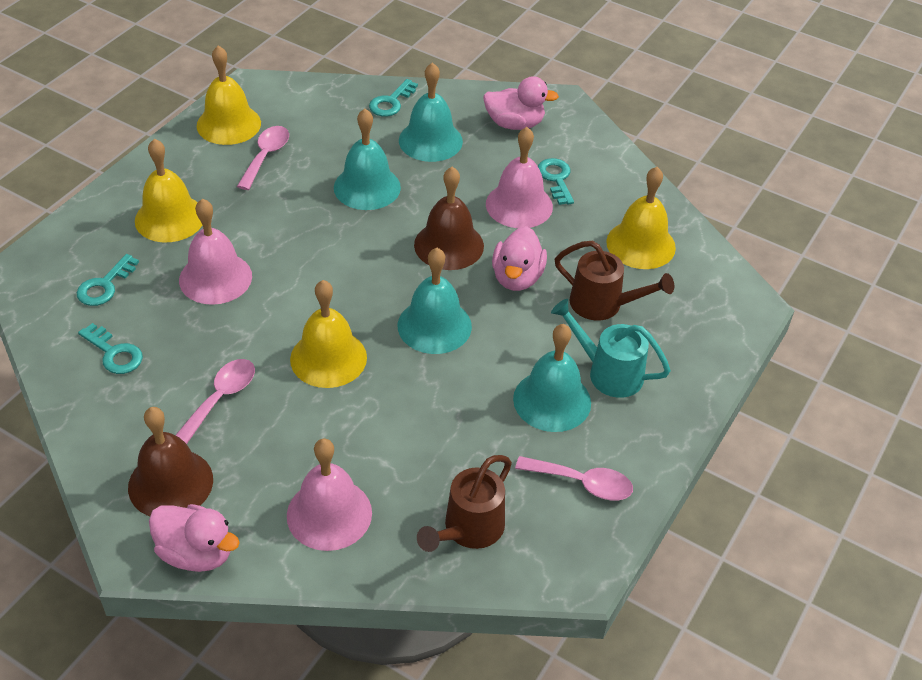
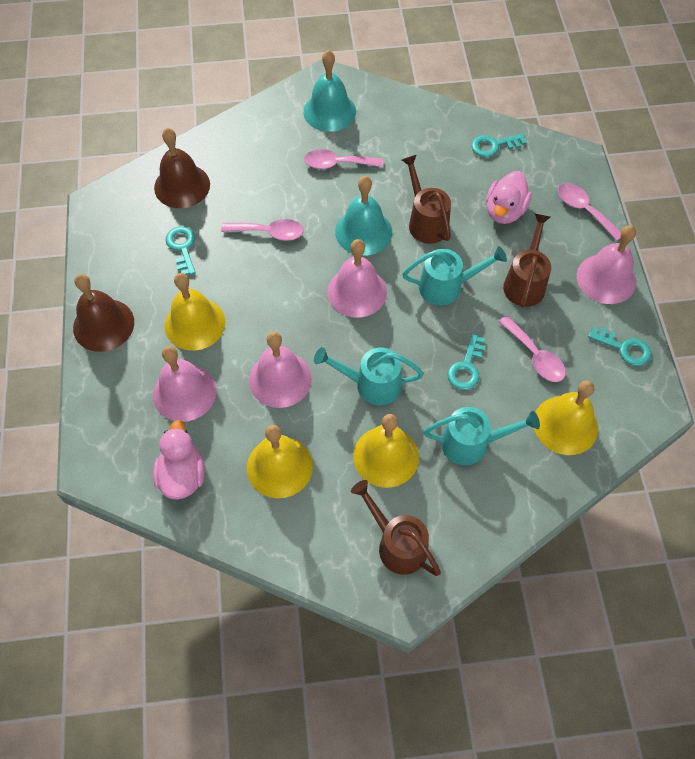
brown watering can: 2 -> 3
pink bell: 3 -> 4
pink duck: 3 -> 2
pink spoon: 3 -> 4
turquoise bell: 4 -> 2
turquoise watering can: 1 -> 3

